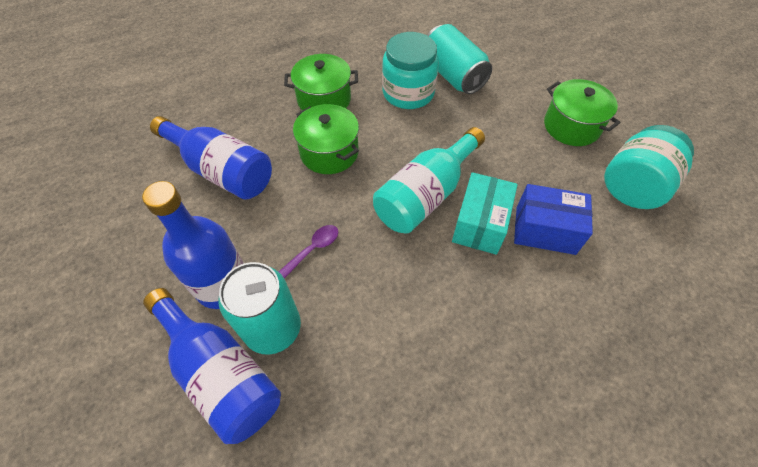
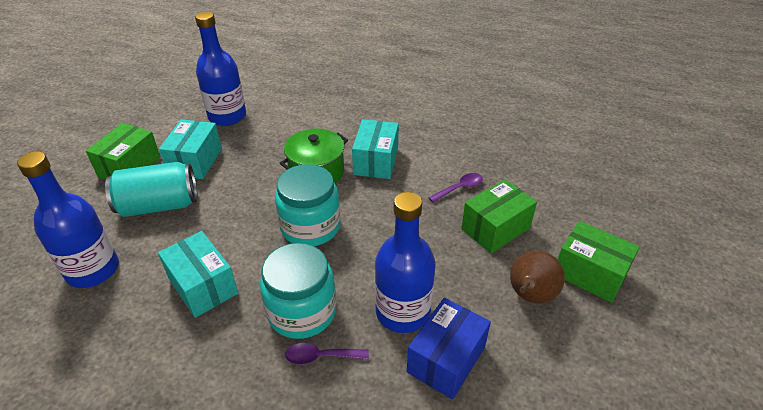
brown pear: 0 -> 1
green box: 0 -> 3
green pot: 3 -> 1
purple spoon: 1 -> 2
turquoise bottle: 1 -> 0
turquoise box: 1 -> 3
turquoise can: 2 -> 1

